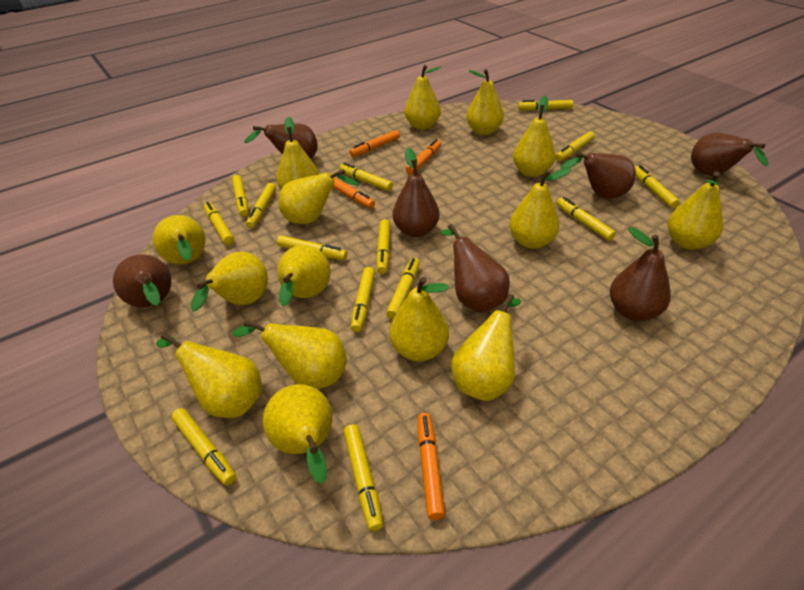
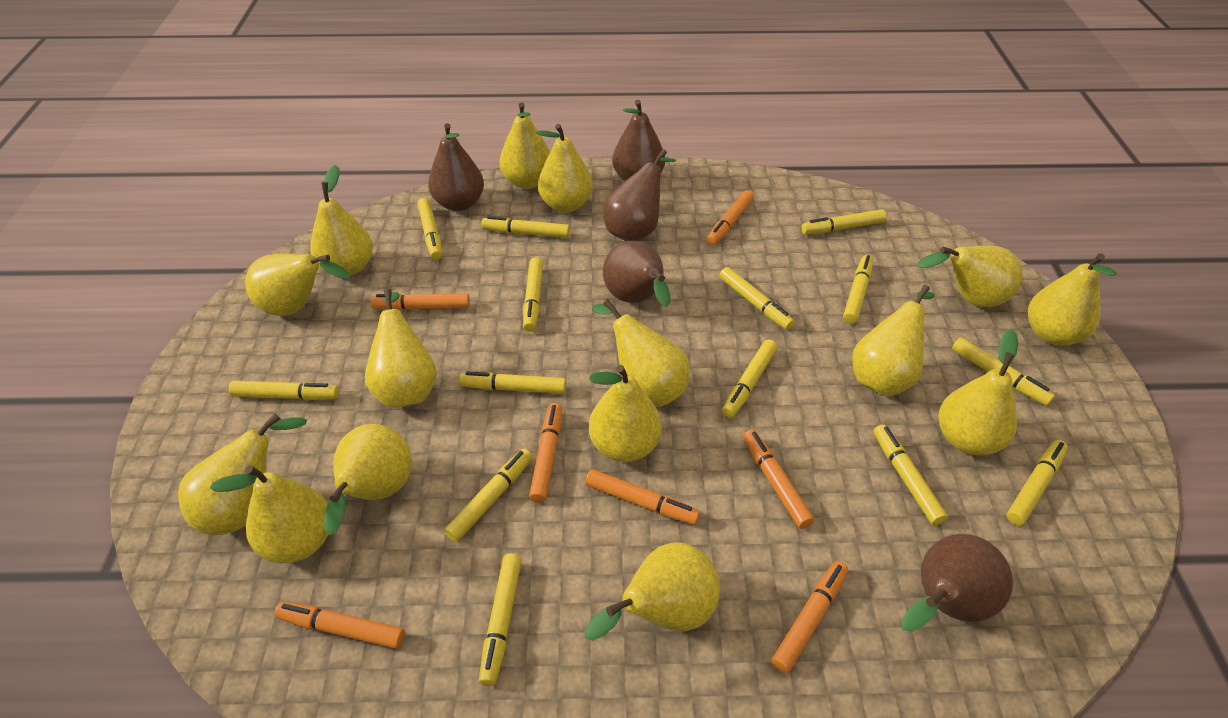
brown pear: 7 -> 5
orange marker: 4 -> 7

